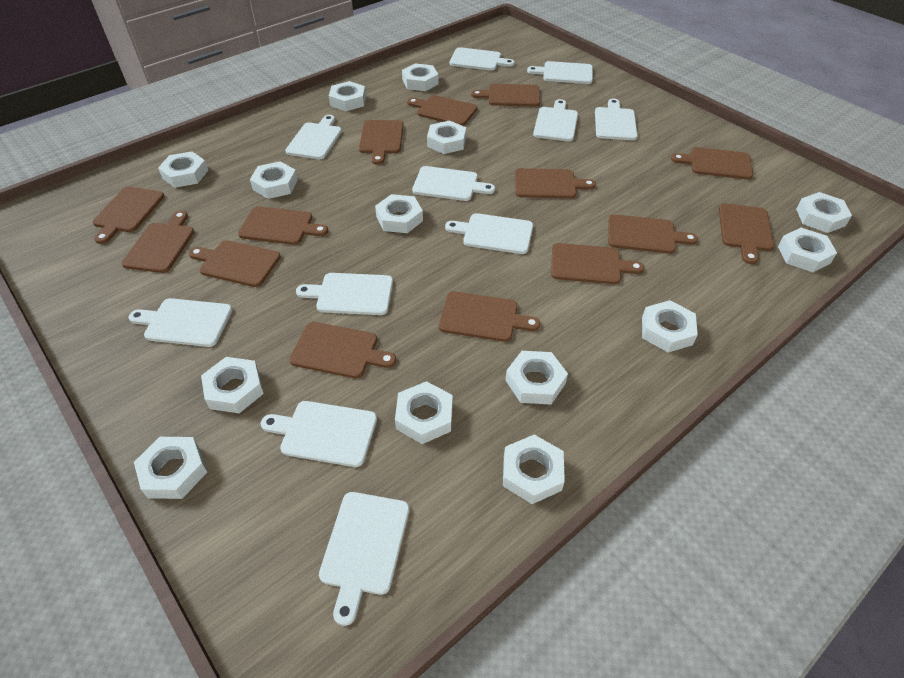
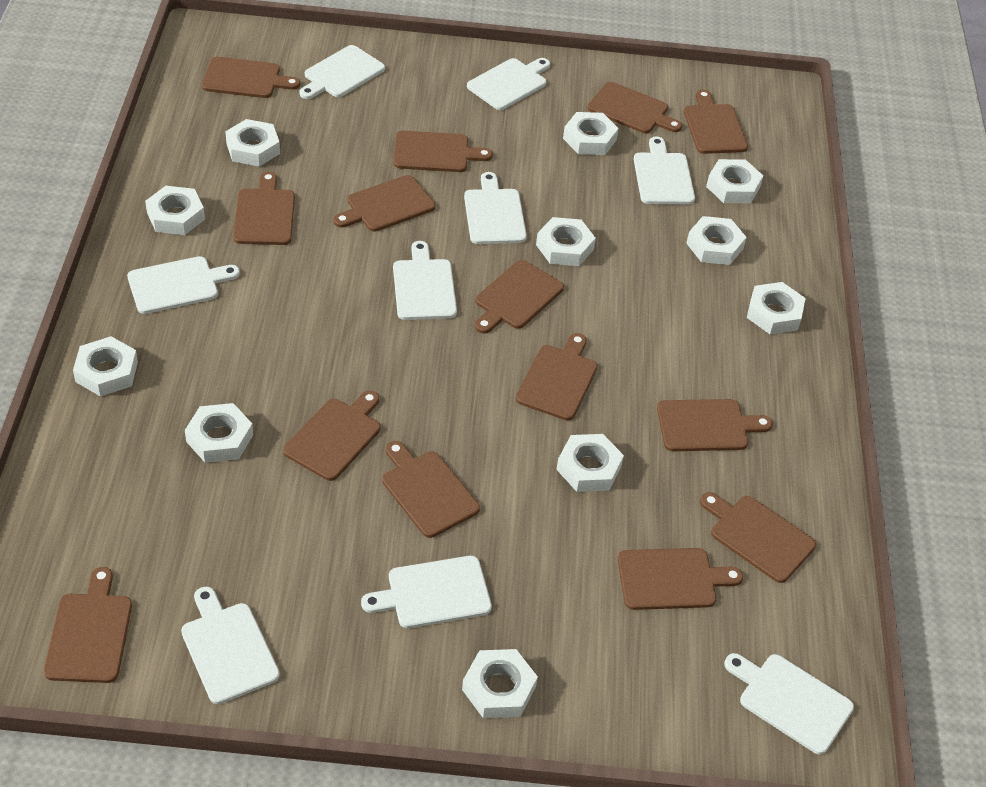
white cutting board: 11 -> 9
white nut: 14 -> 11

